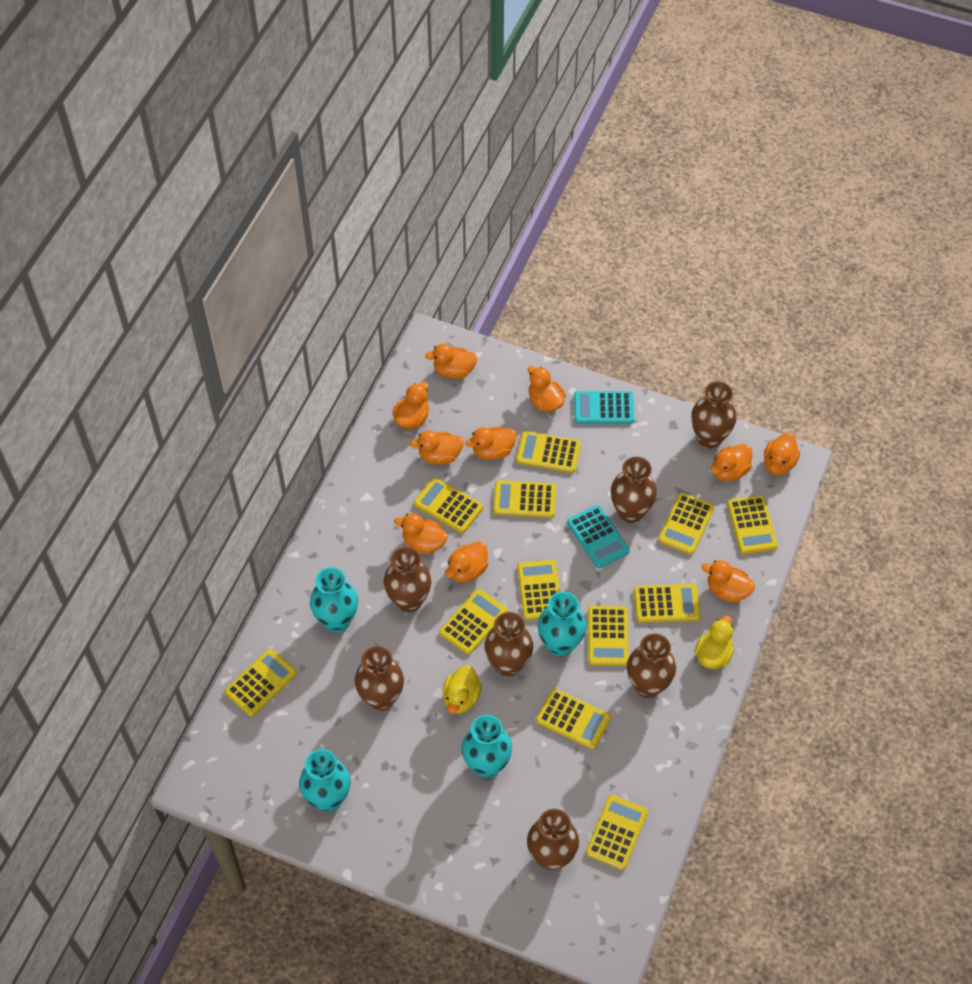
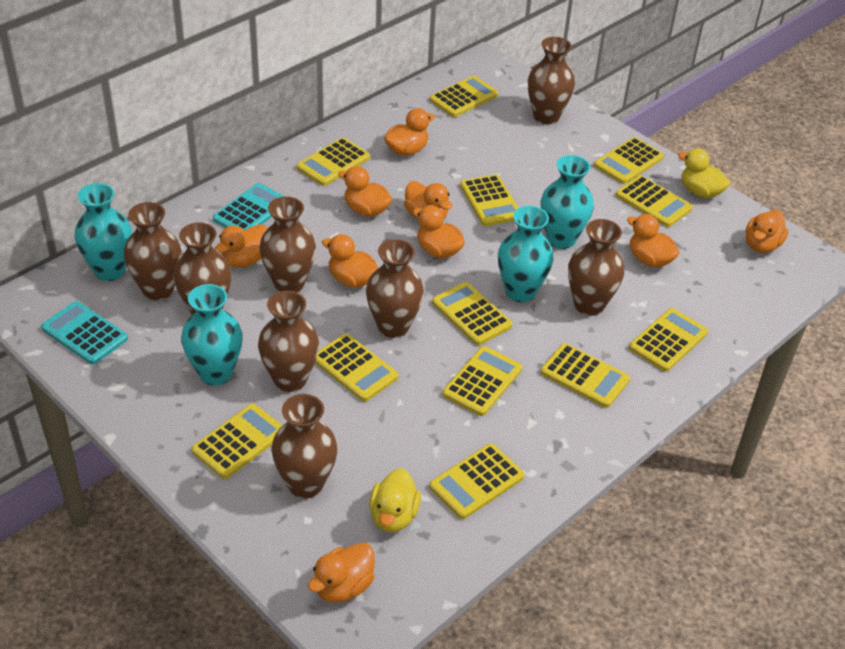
brown vase: 7 -> 8
orange duck: 10 -> 9

